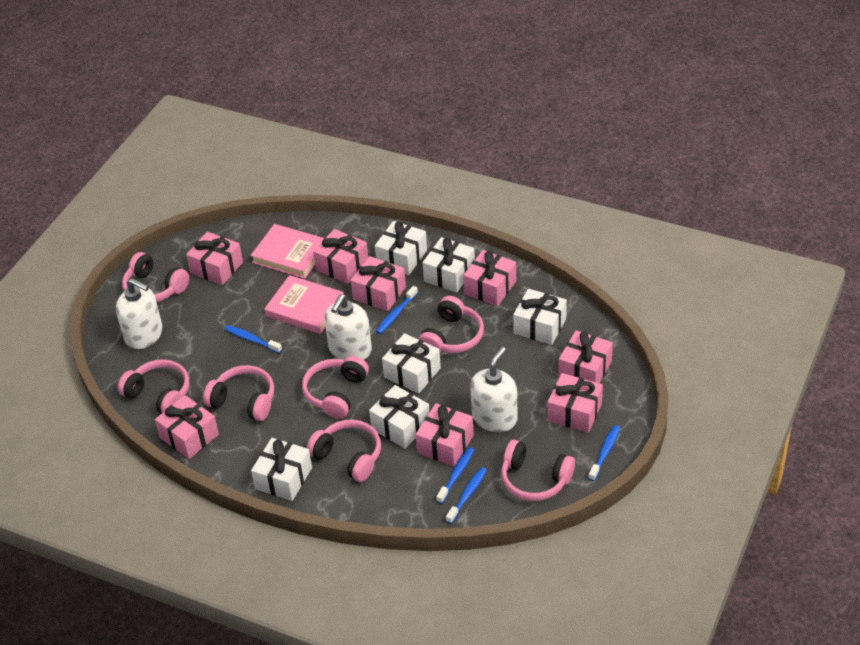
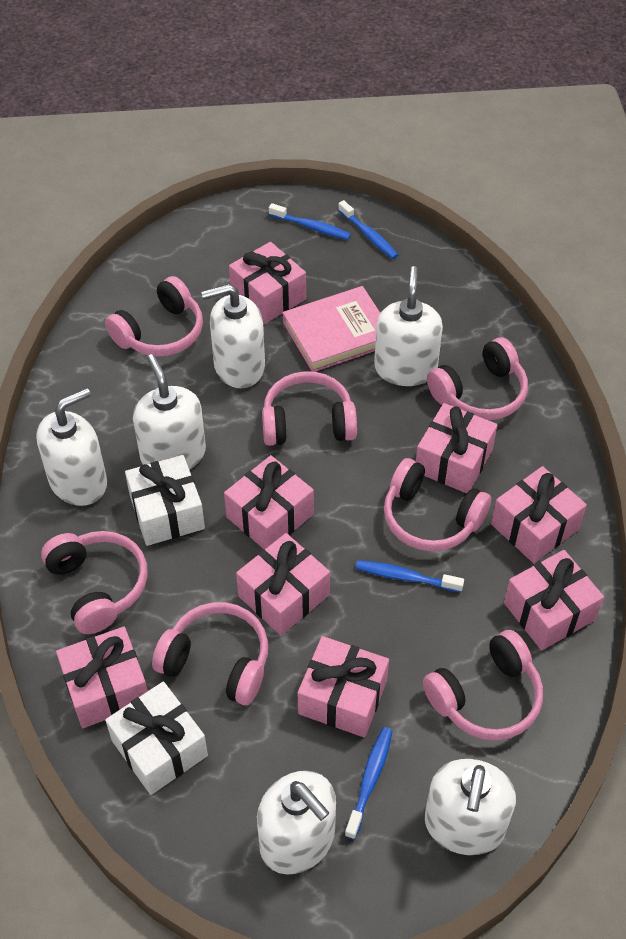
blue toothbrush: 5 -> 4
pink book: 2 -> 1
white gift: 6 -> 2
white soap dispenser: 3 -> 6

